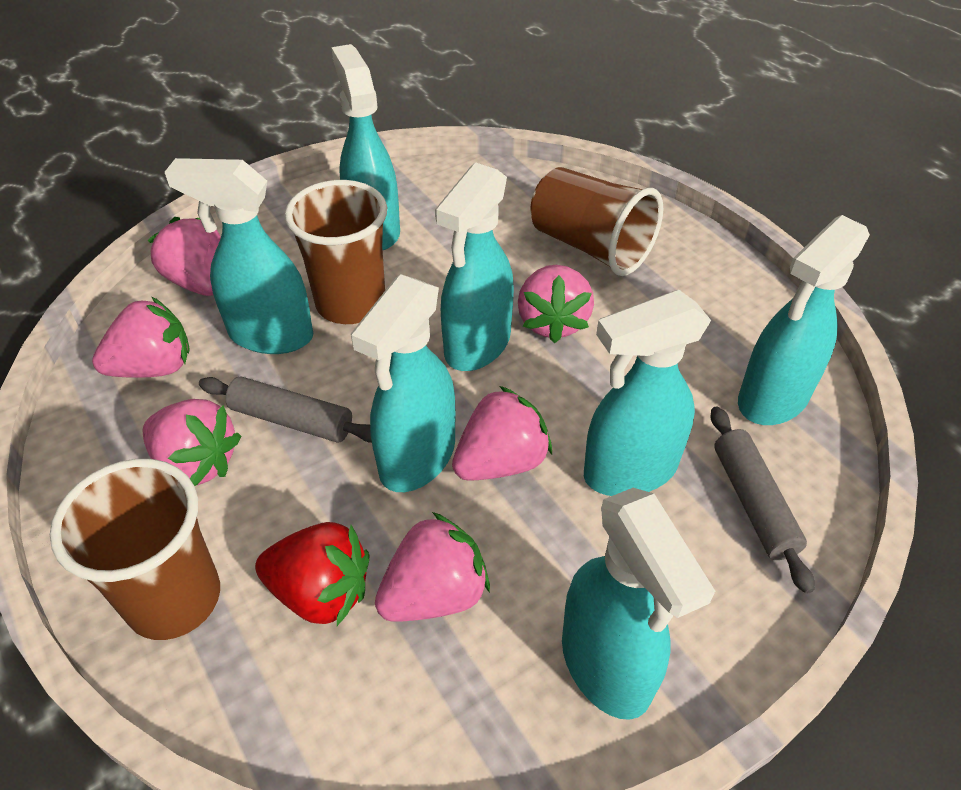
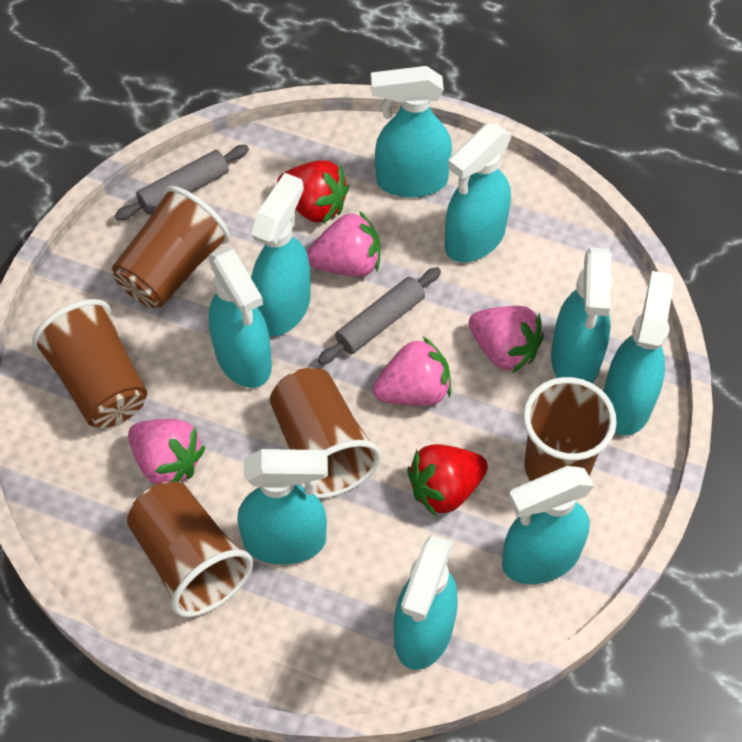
brown cup: 3 -> 5
pink strawberry: 6 -> 4
red strawberry: 1 -> 2
turquoise spray bottle: 7 -> 9

